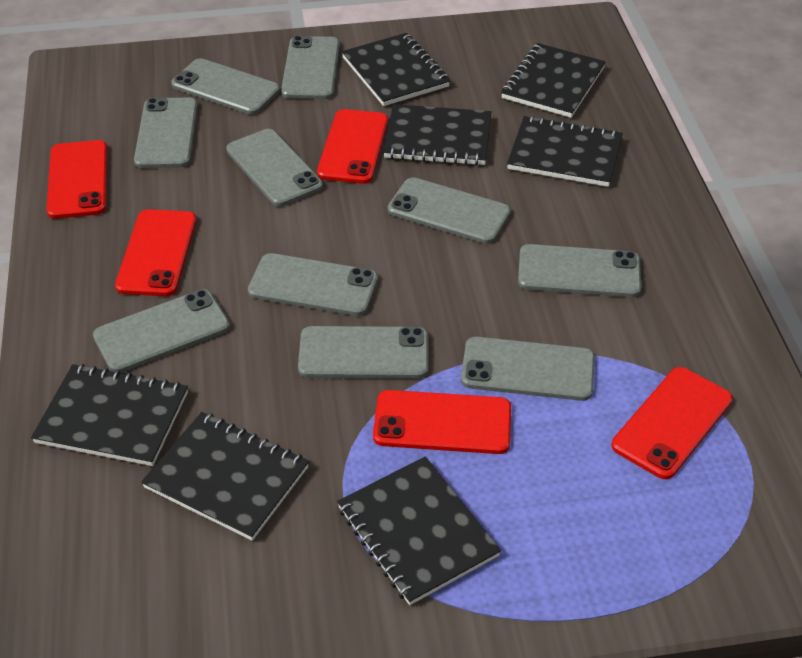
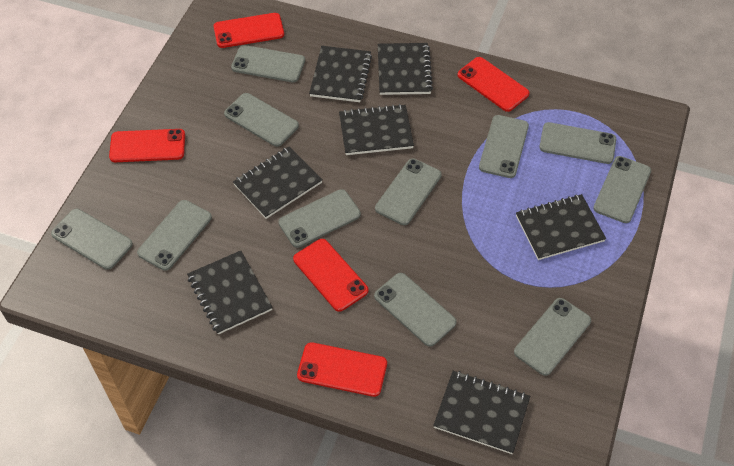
grey phone: 10 -> 11

